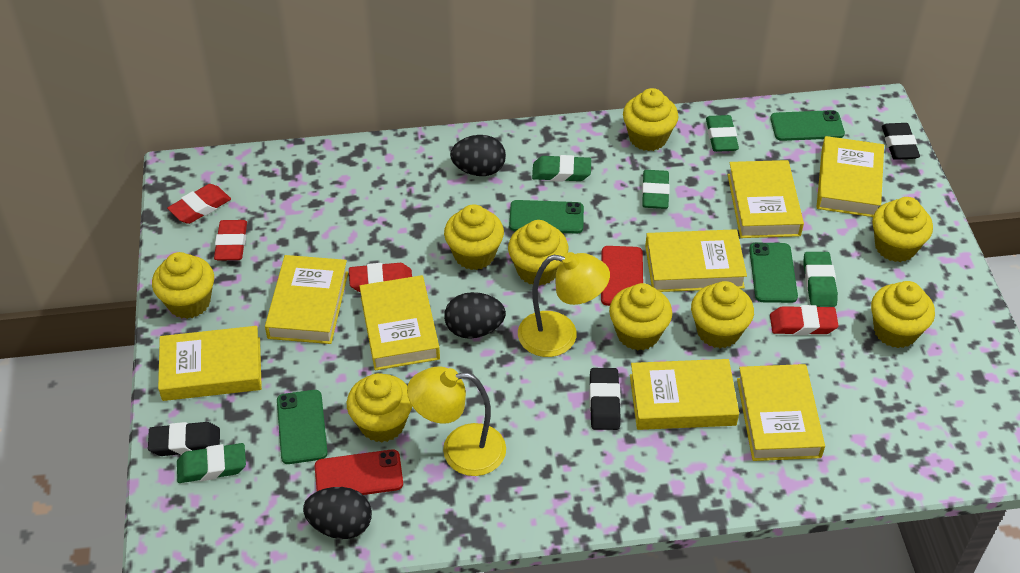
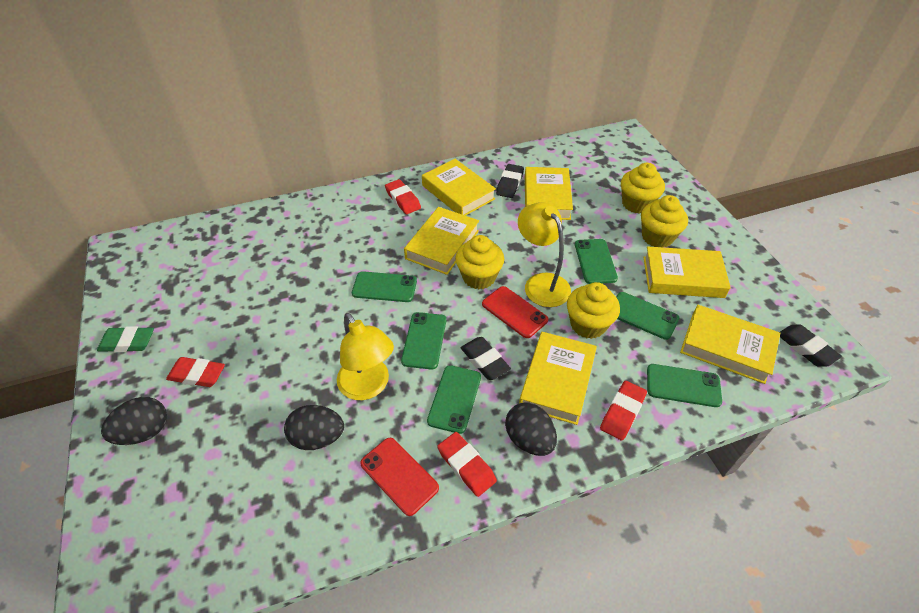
green eraser: 5 -> 1
green phone: 4 -> 6
yellow book: 8 -> 6
yellow cupcake: 9 -> 4

